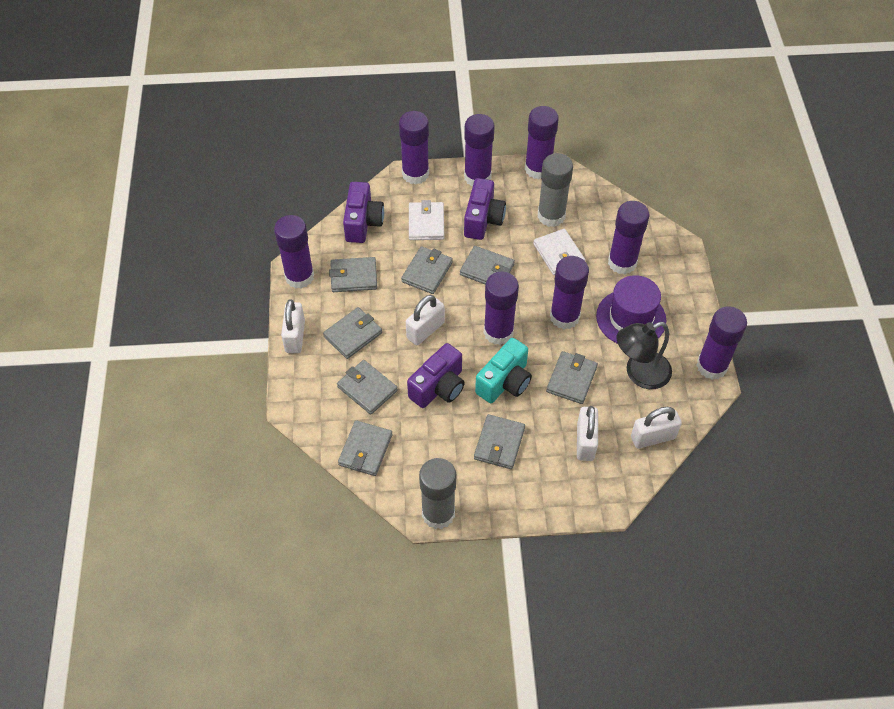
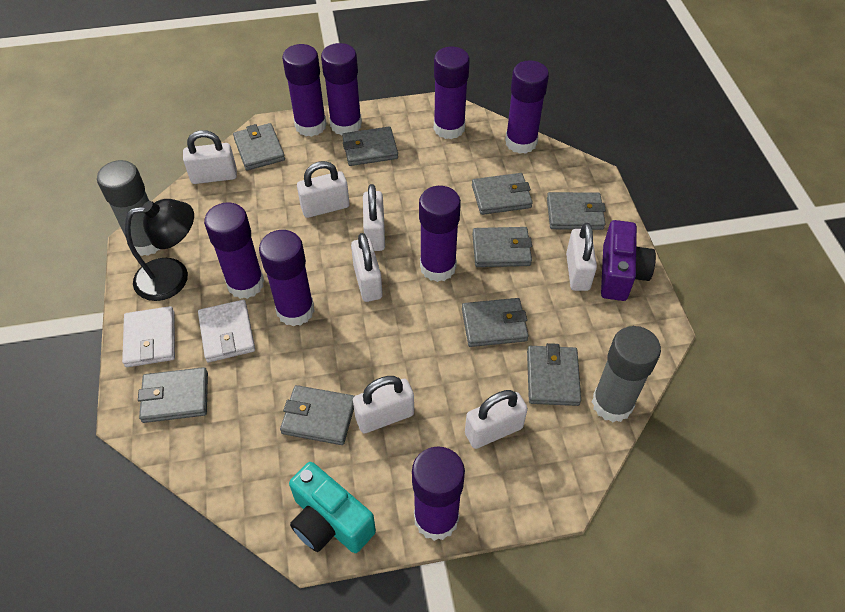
grey wallet: 8 -> 9
purple camera: 3 -> 1
purple hat: 1 -> 0
white padlock: 4 -> 7

